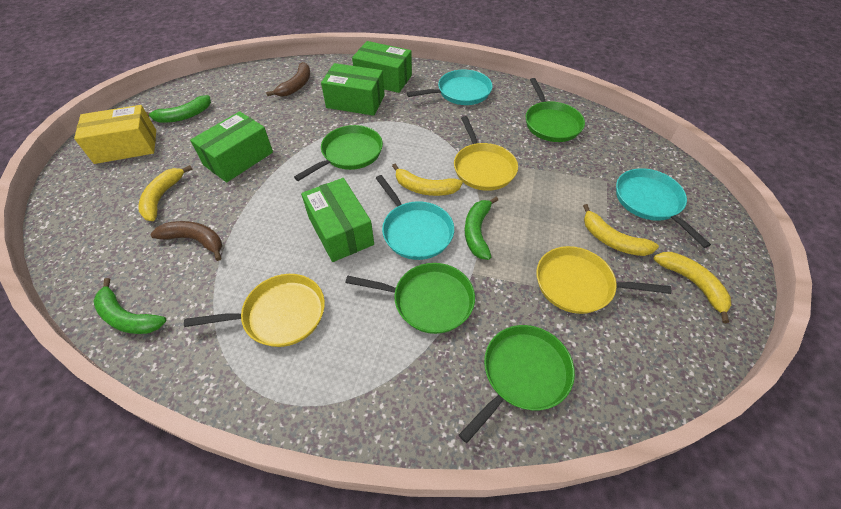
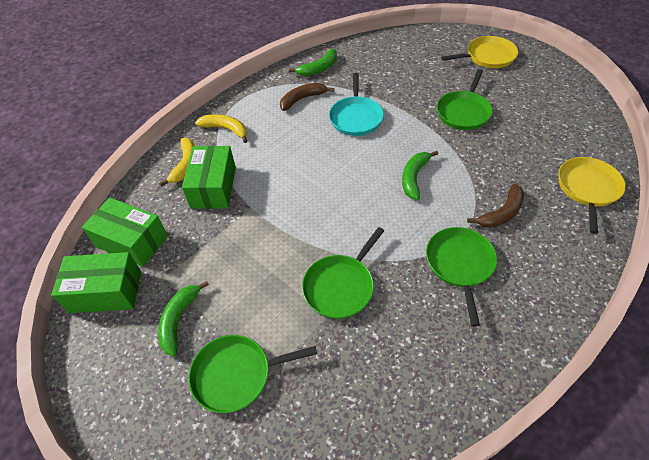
green box: 4 -> 3
turquoise pan: 3 -> 1
yellow banana: 4 -> 2
yellow box: 1 -> 0
yellow pan: 3 -> 2

